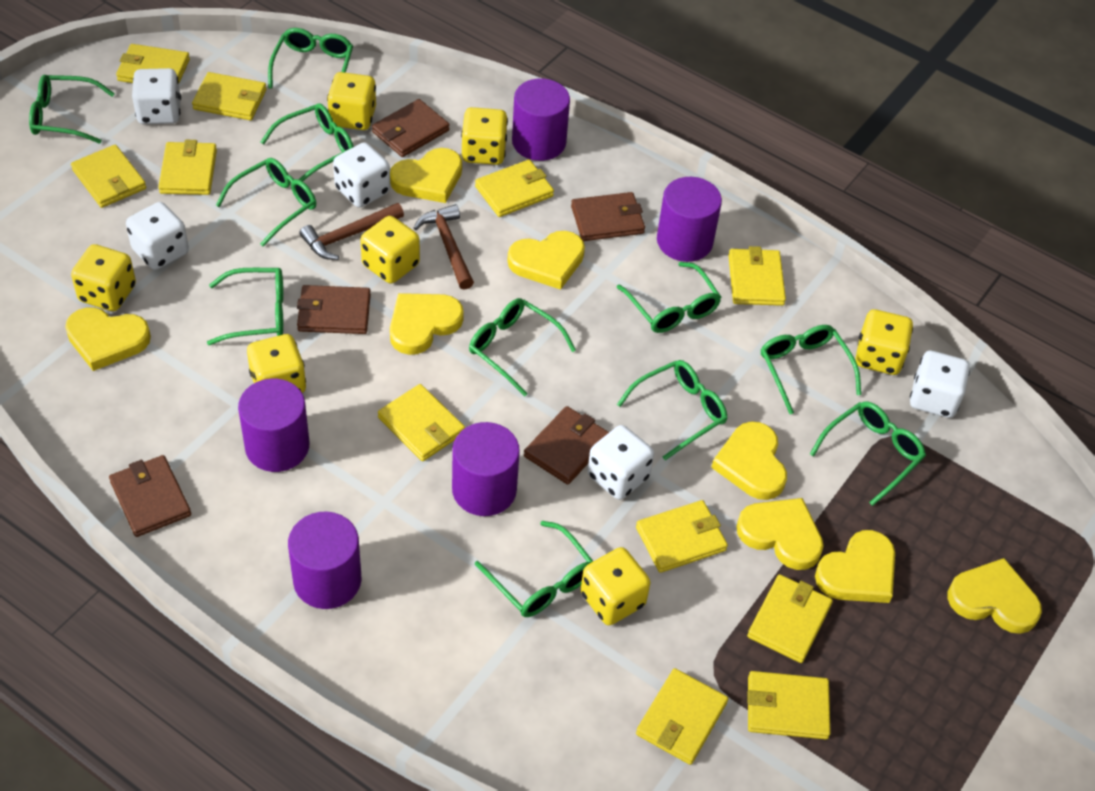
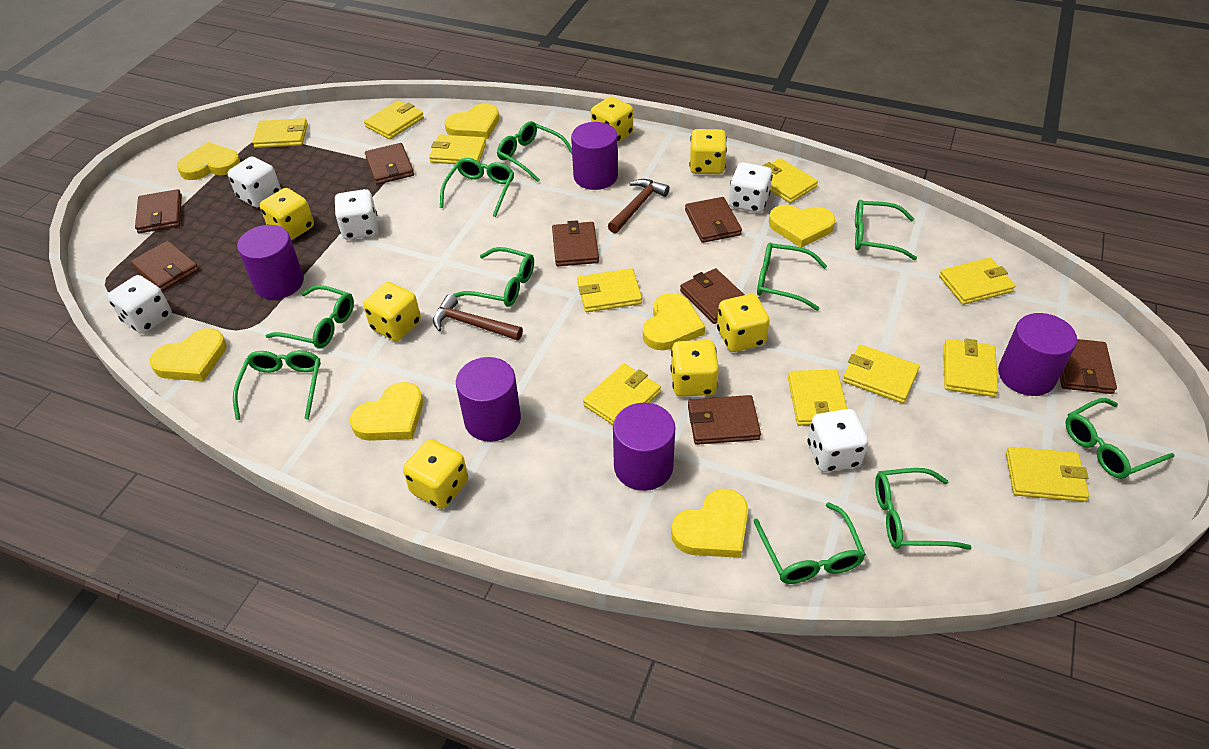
brown wallet: 5 -> 8
green glasses: 11 -> 10
yellow heart: 8 -> 7

